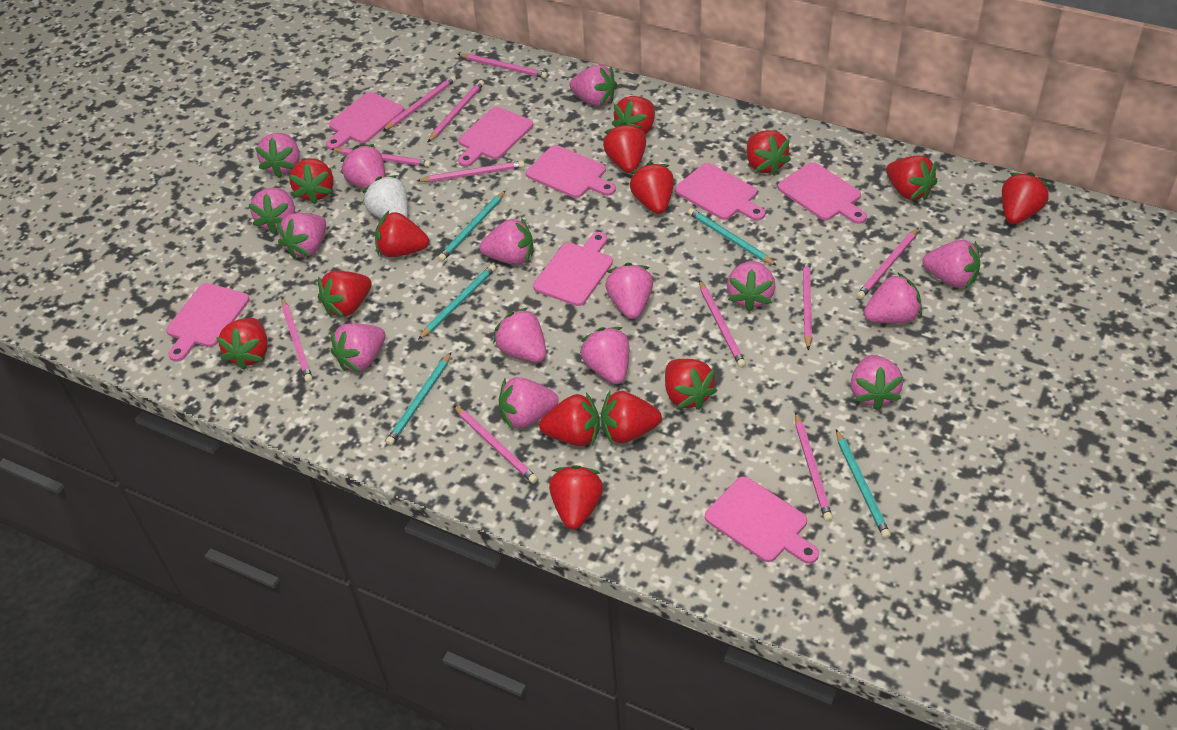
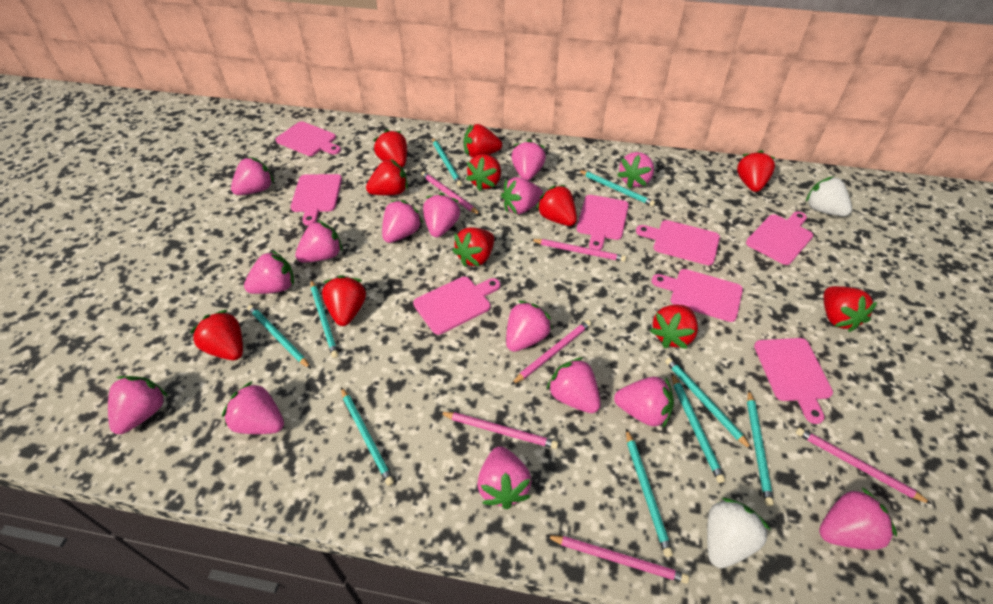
pink pencil: 11 -> 6
red strawberry: 14 -> 11
turquoise pencil: 5 -> 9
white strawberry: 1 -> 2

